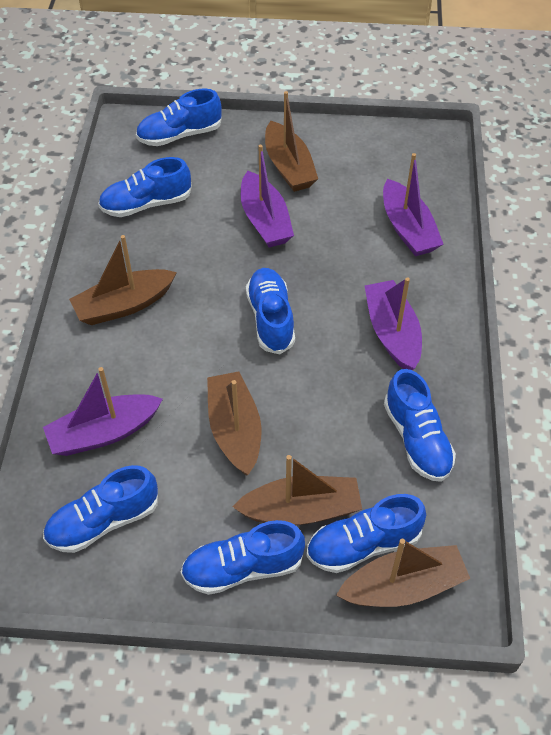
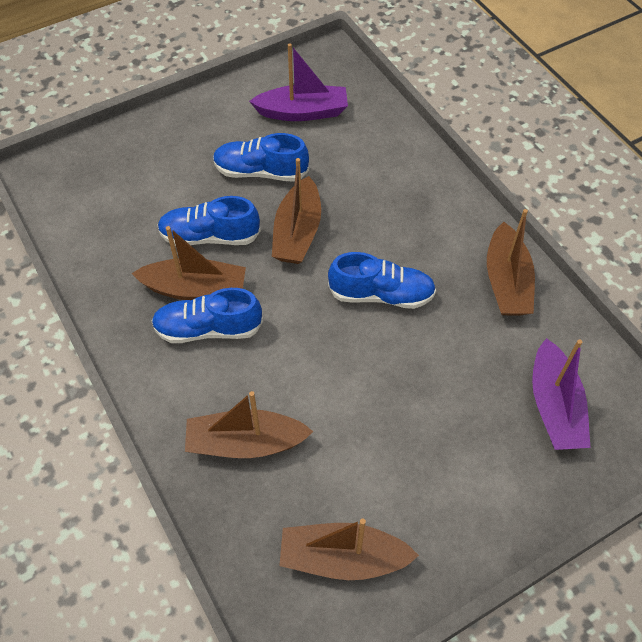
blue shoe: 7 -> 4
purple boat: 4 -> 2

